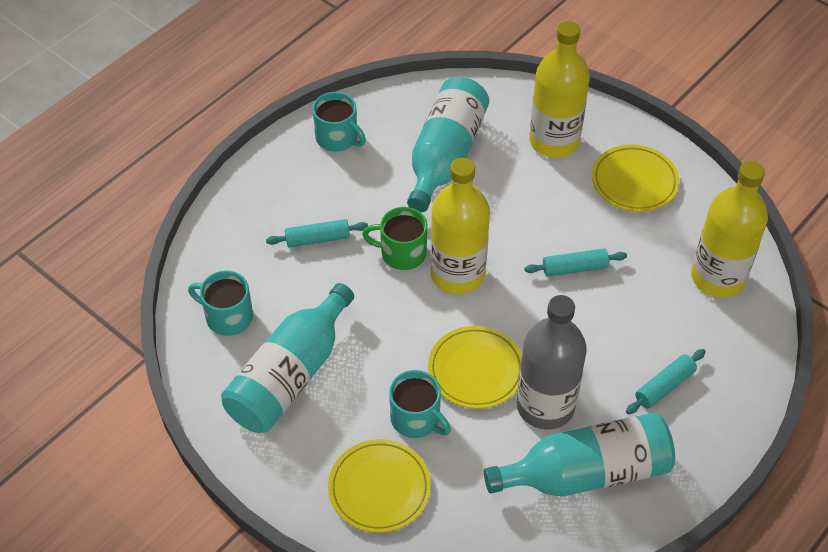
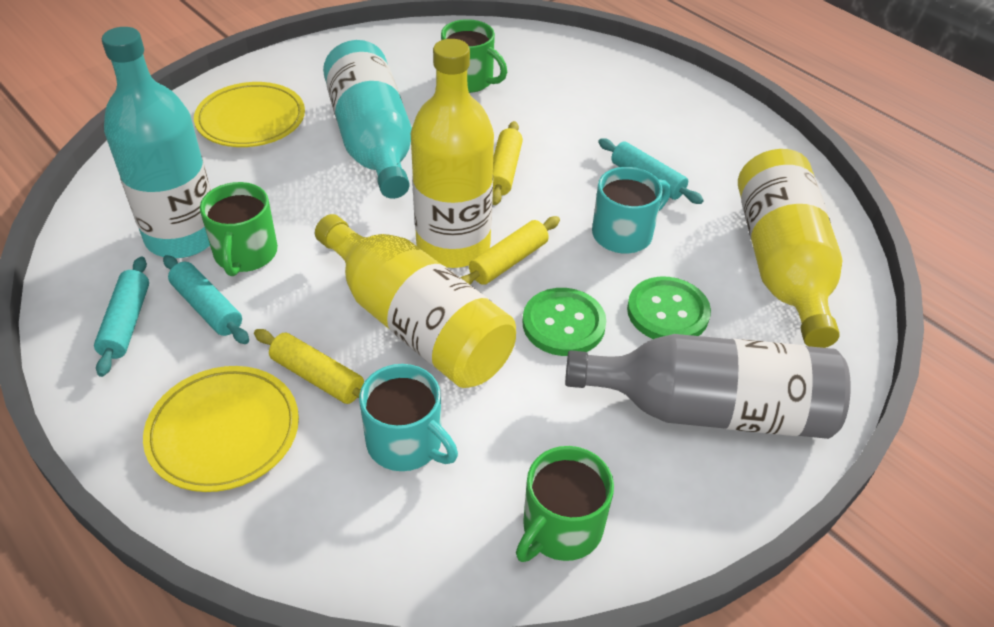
green button: 0 -> 2
green mug: 1 -> 3
turquoise bottle: 3 -> 2
turquoise mug: 3 -> 2
yellow plate: 3 -> 2
yellow rolling pin: 0 -> 3

